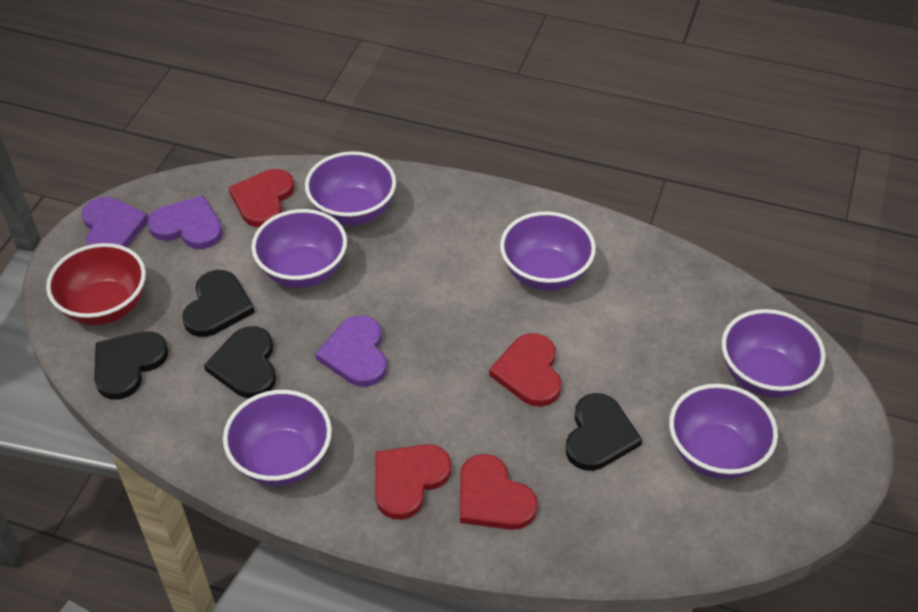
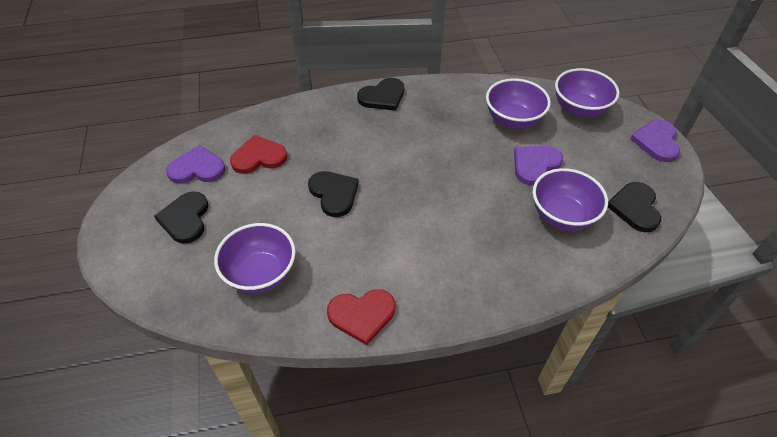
purple bowl: 6 -> 4
red bowl: 1 -> 0
red heart: 4 -> 2

